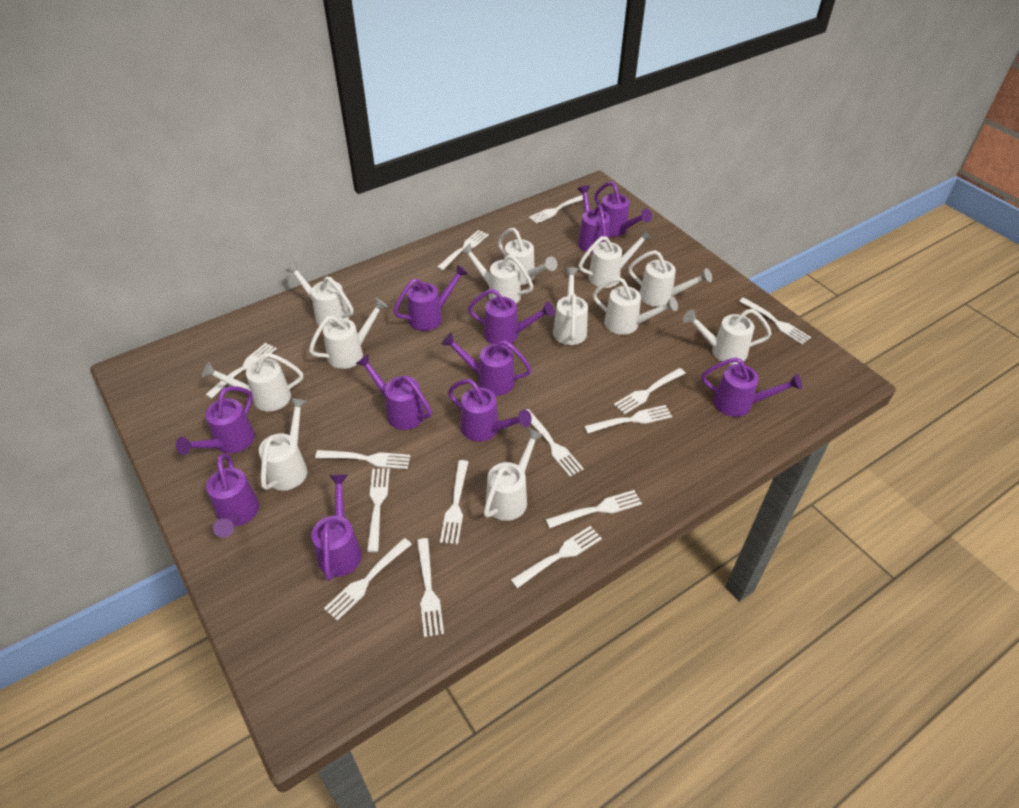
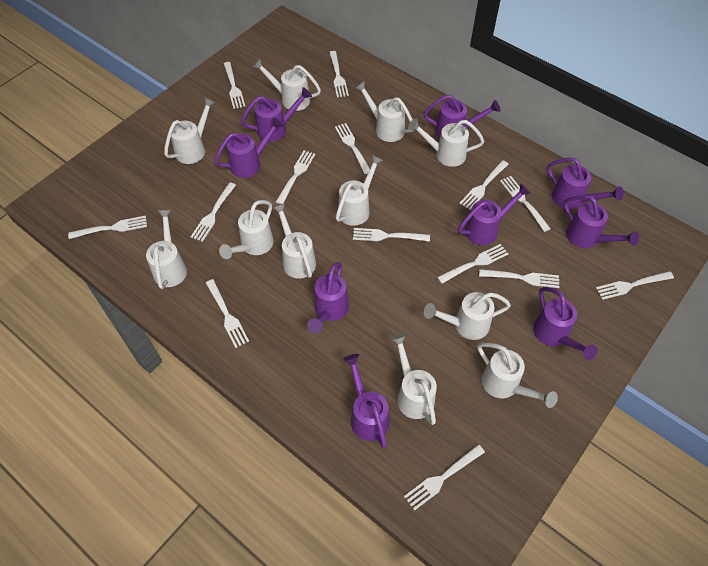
purple watering can: 11 -> 9
white watering can: 12 -> 11

